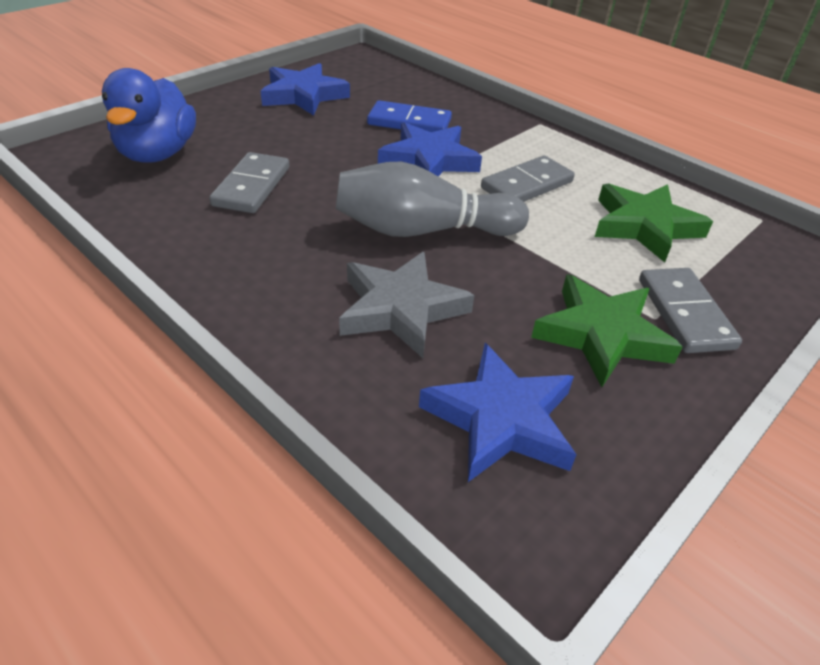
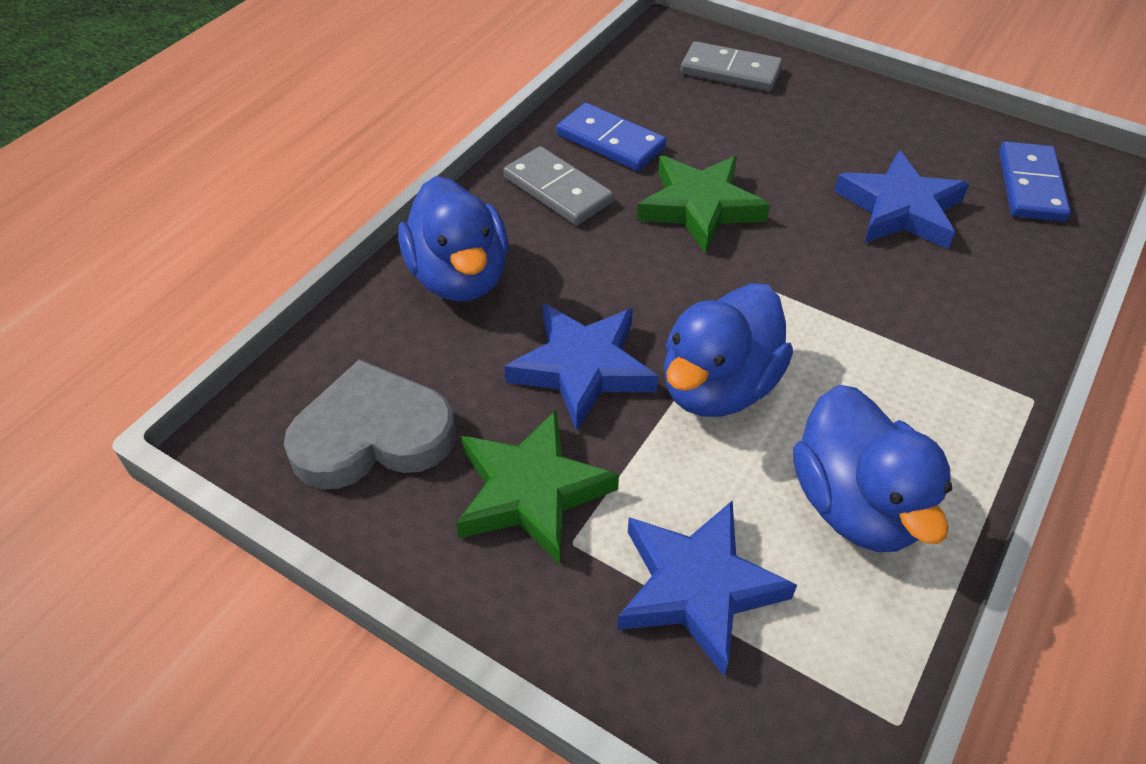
blue domino: 1 -> 2
blue duck: 1 -> 3
grey bowling pin: 1 -> 0
grey domino: 3 -> 2
grey heart: 0 -> 1
grey star: 1 -> 0

